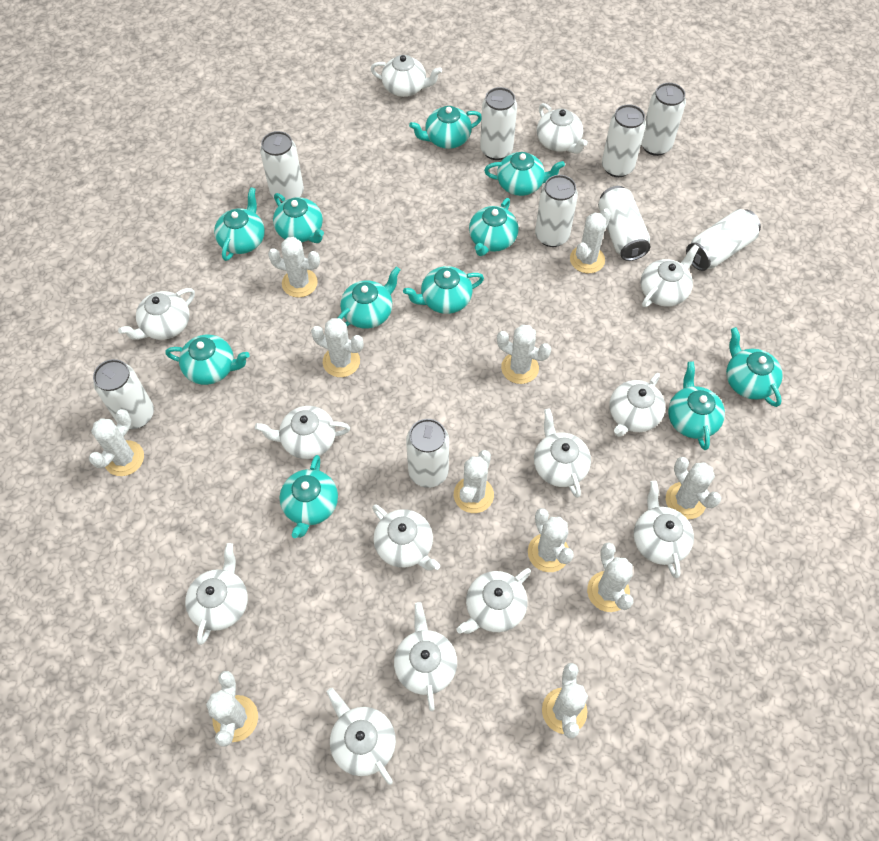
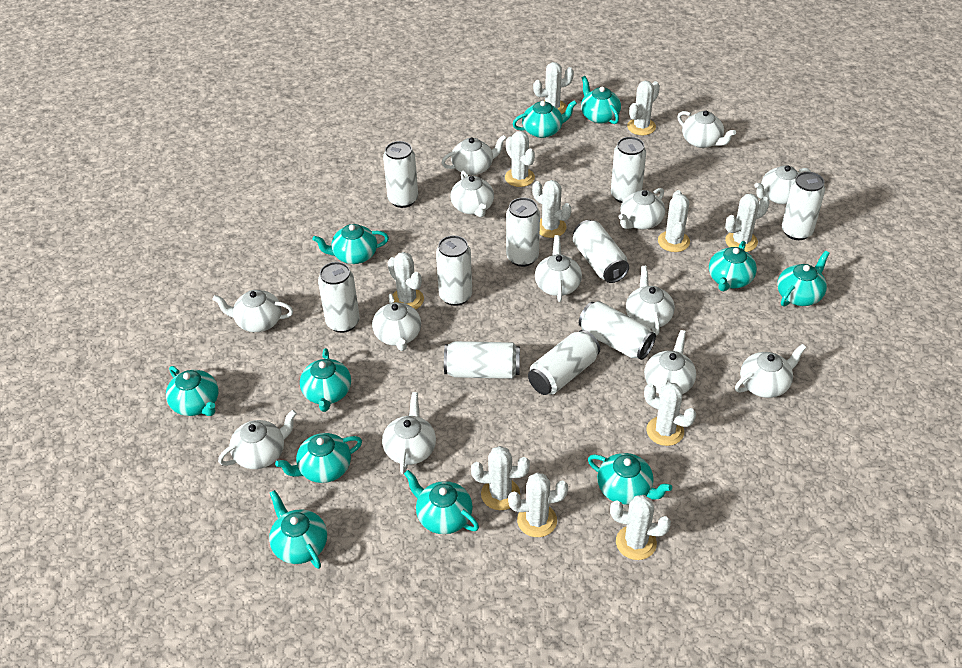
white can: 9 -> 10

